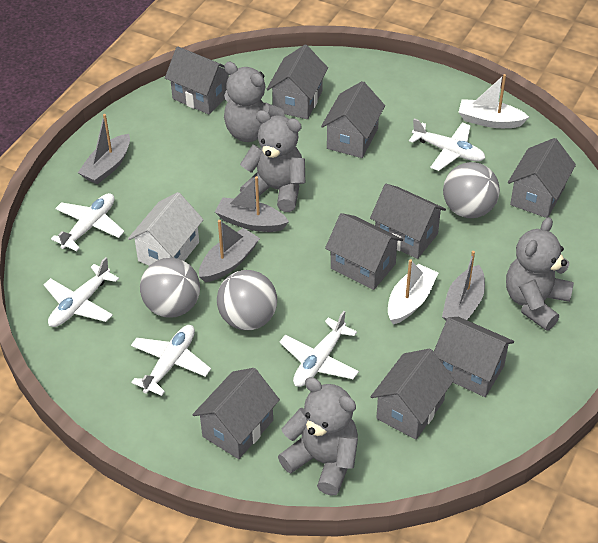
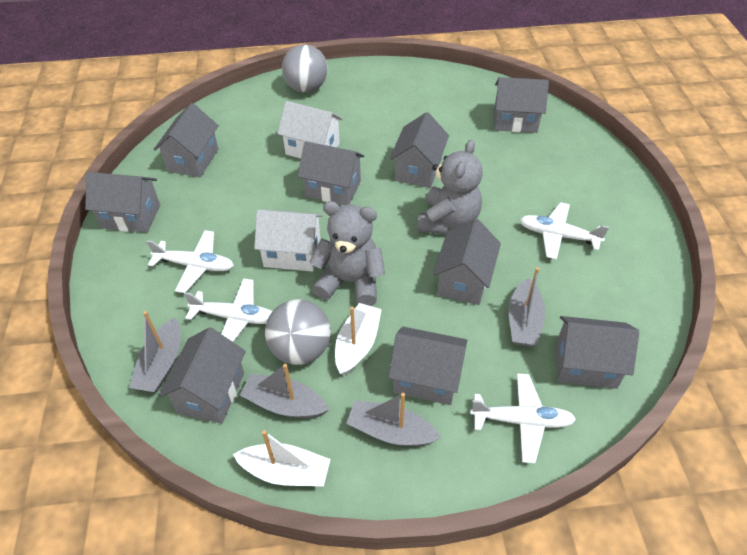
grey ball: 3 -> 2
grey teddy bear: 4 -> 2
white house: 1 -> 2
white plane: 5 -> 4

